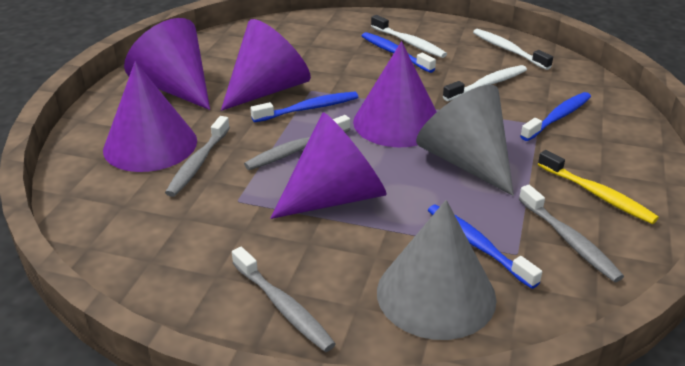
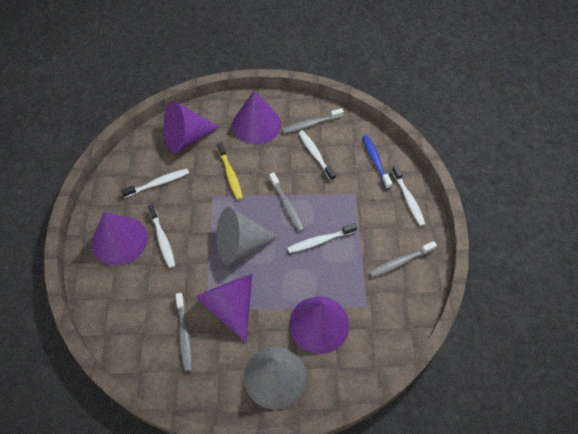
blue toothbrush: 4 -> 1
white toothbrush: 3 -> 5

